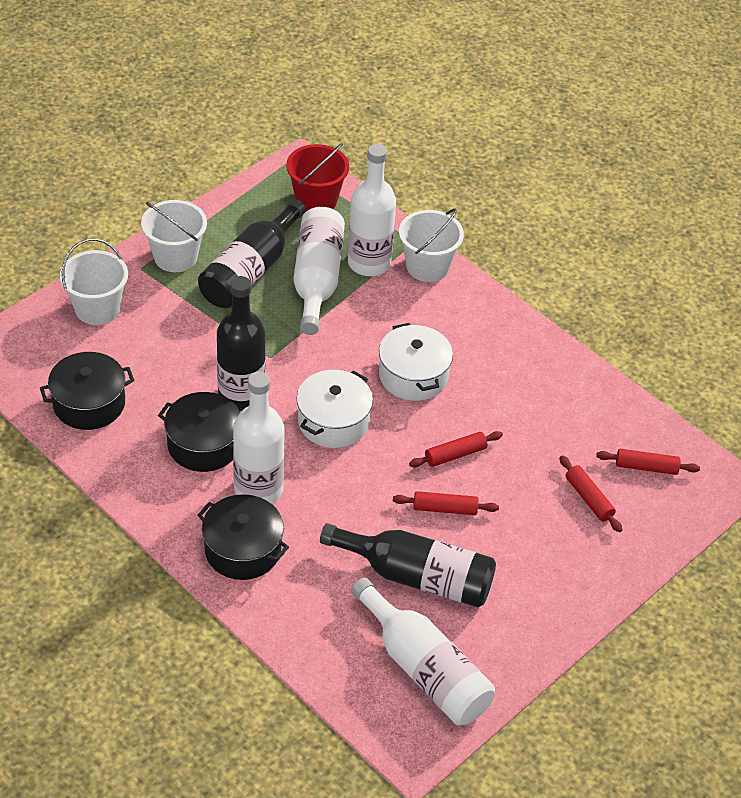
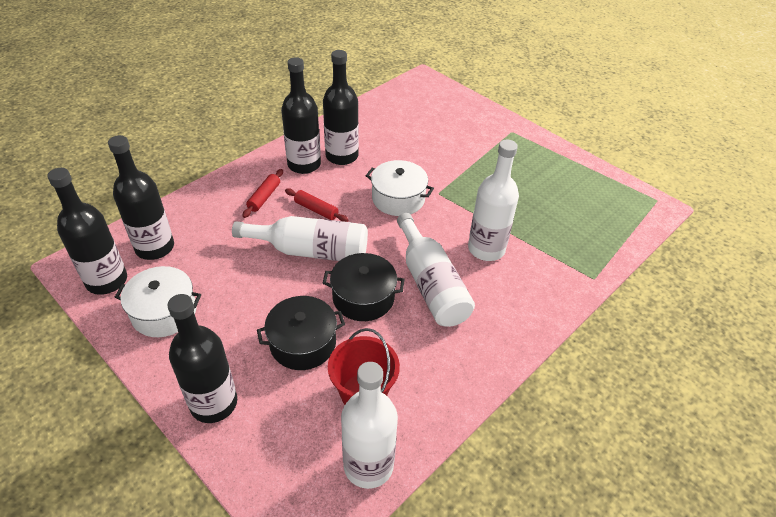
black bottle: 3 -> 5
black pot: 3 -> 2
red rolling pin: 4 -> 2
white bucket: 3 -> 0

